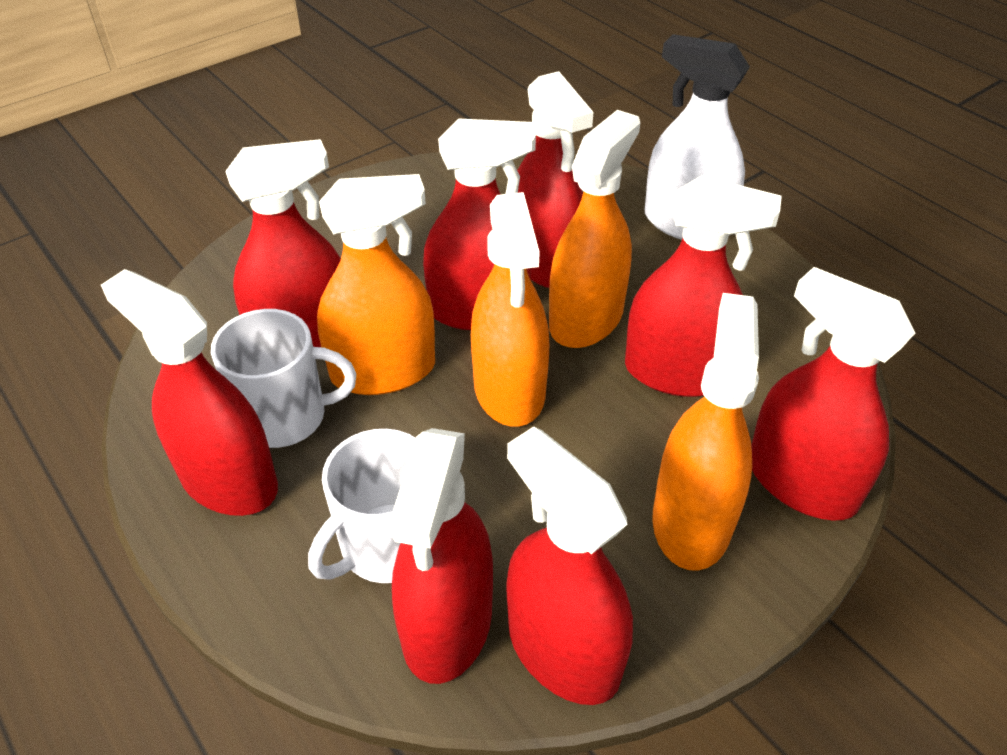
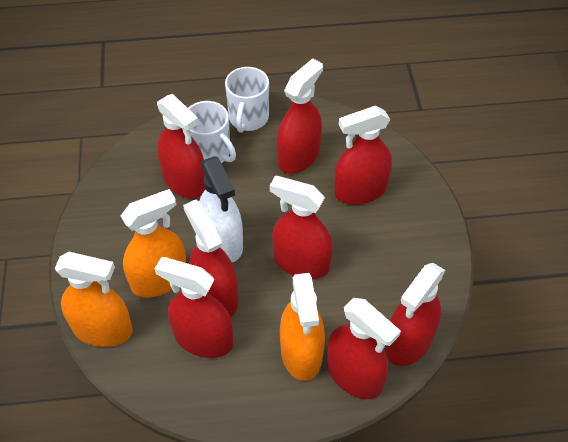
orange spray bottle: 4 -> 3

